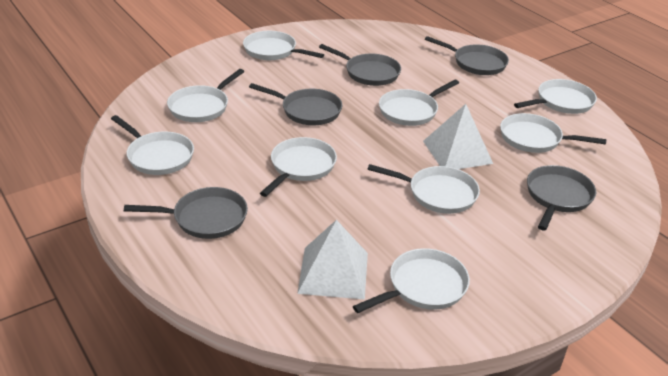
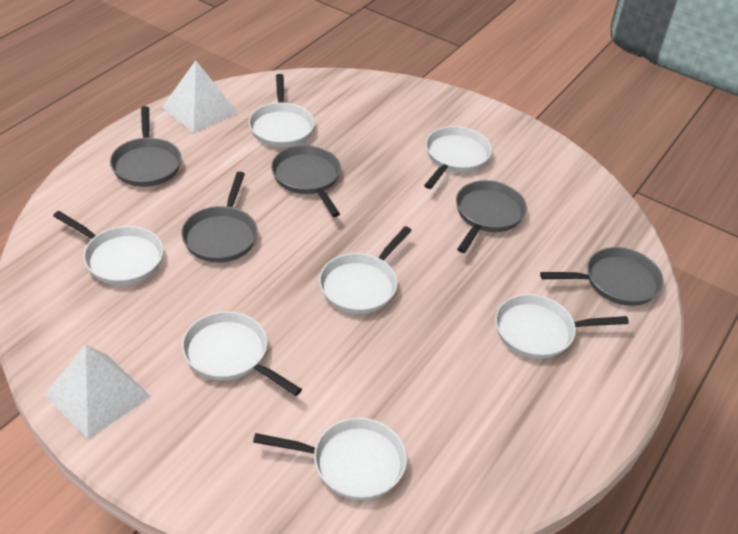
white pan: 9 -> 7

